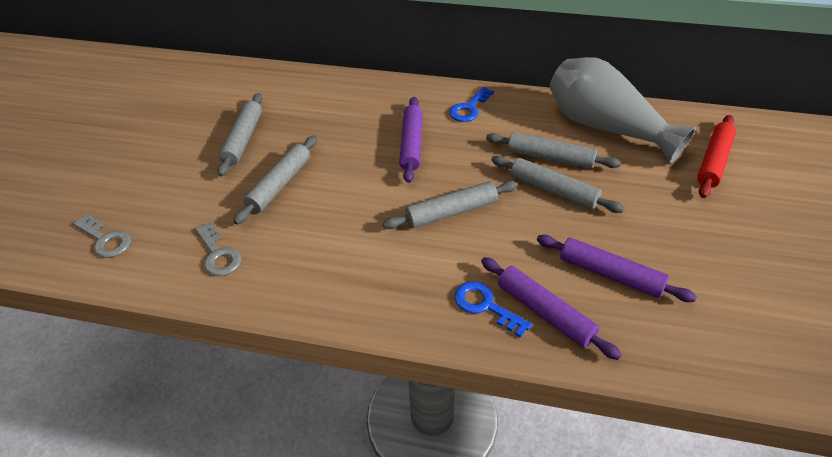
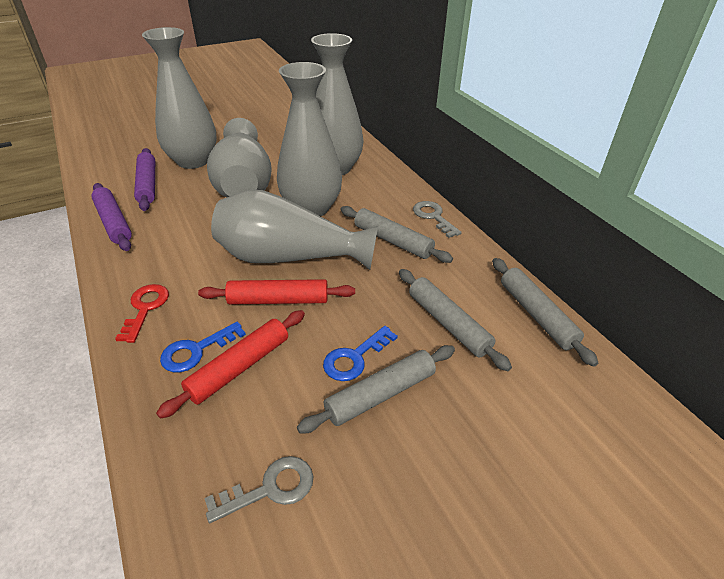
grey rolling pin: 5 -> 4
grey vase: 1 -> 5
purple rolling pin: 3 -> 2
red key: 0 -> 1
red rolling pin: 1 -> 2

